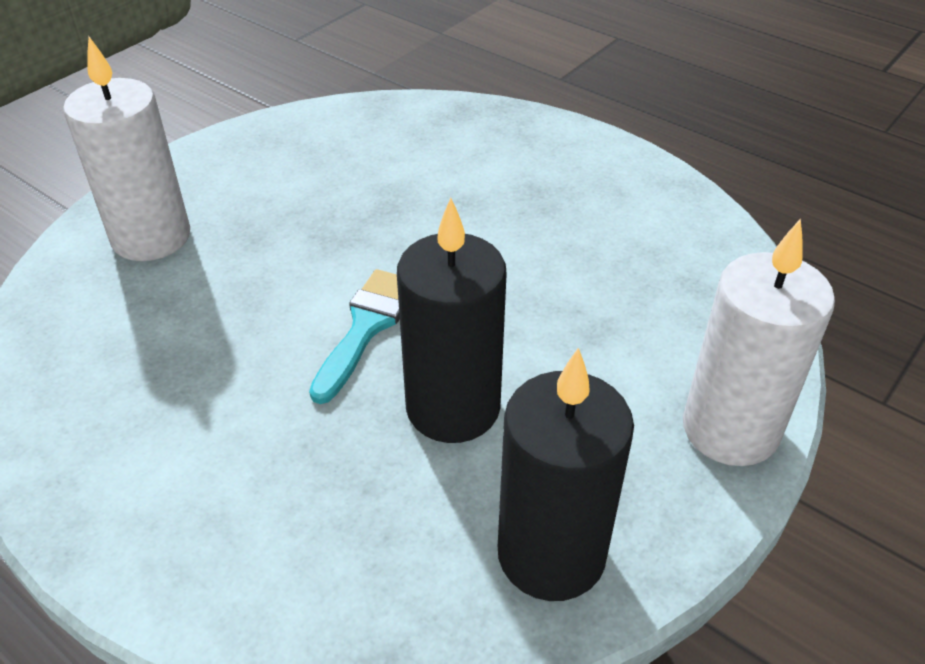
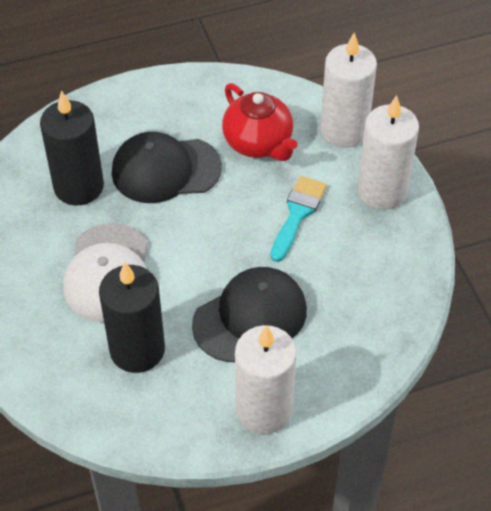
black cap: 0 -> 2
red teapot: 0 -> 1
white candle: 2 -> 3
white cap: 0 -> 1

